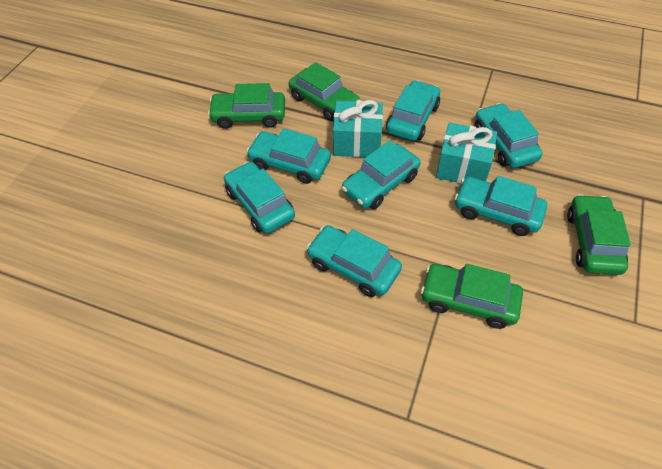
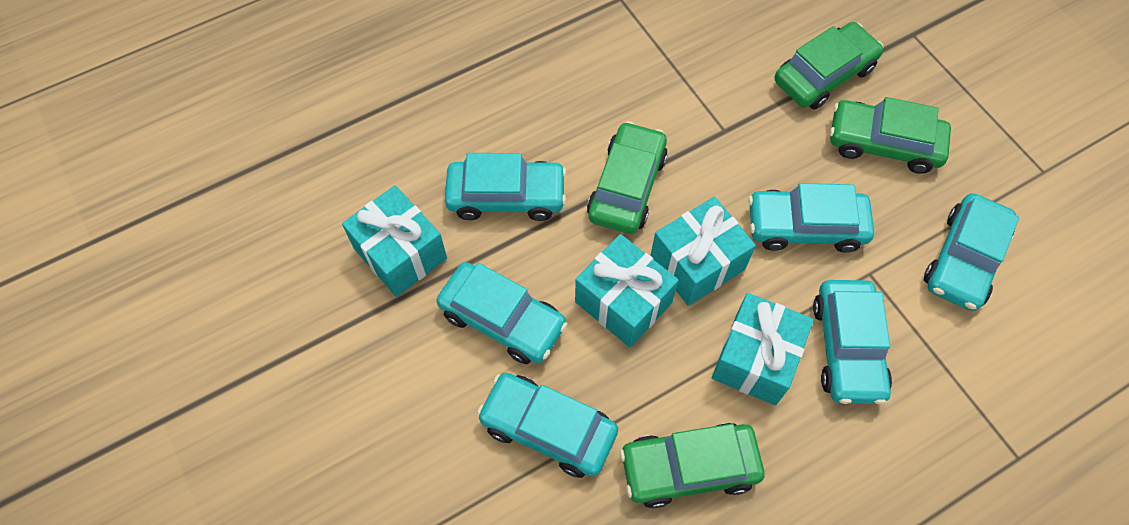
turquoise car: 7 -> 6
turquoise gift: 2 -> 4

